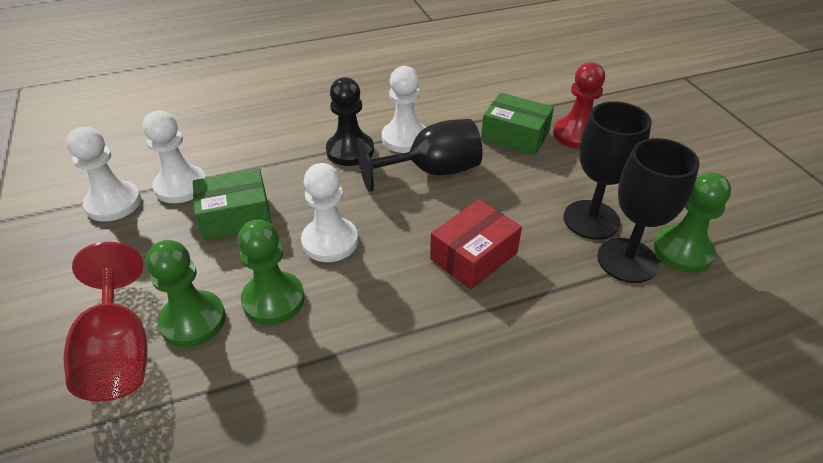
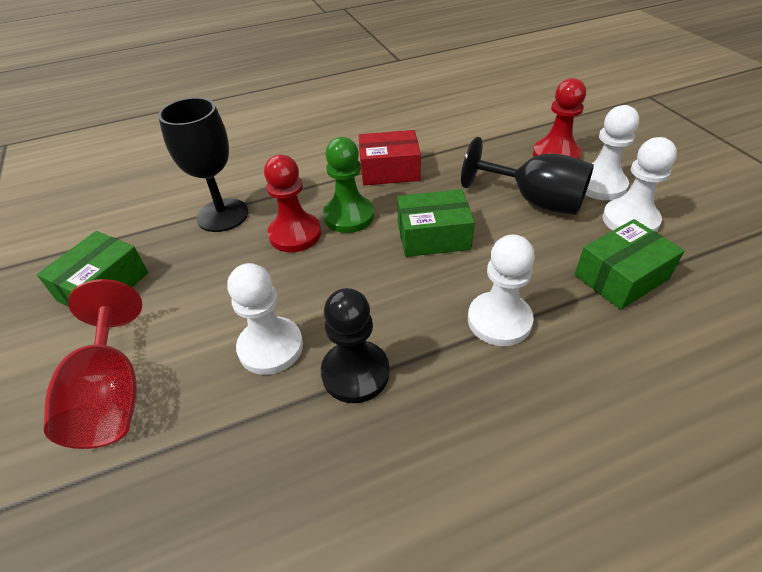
black goblet: 3 -> 2
green box: 2 -> 3
green pawn: 3 -> 1
red pawn: 1 -> 2

